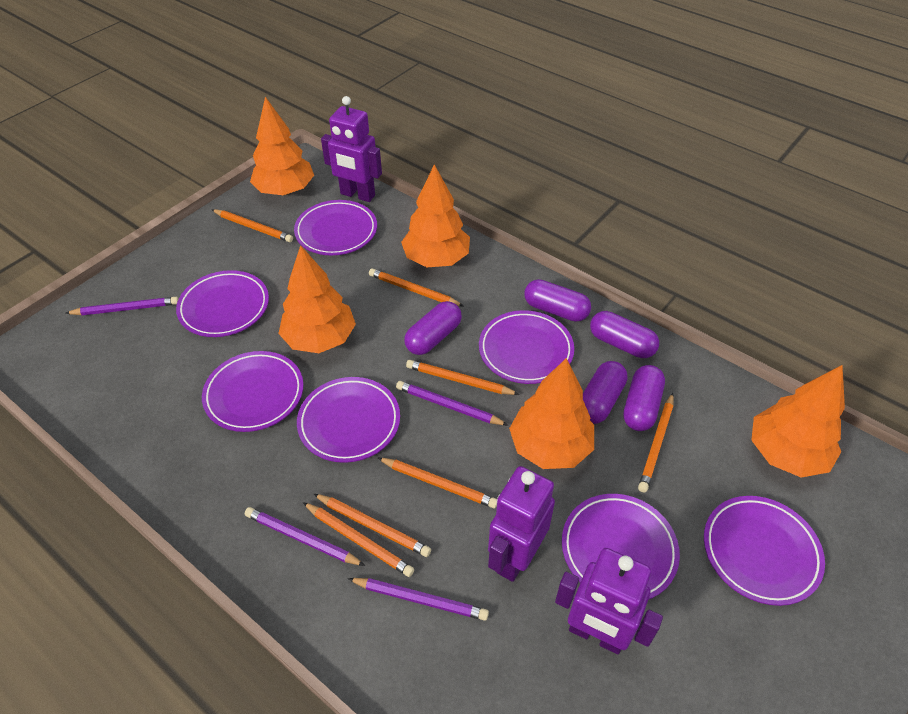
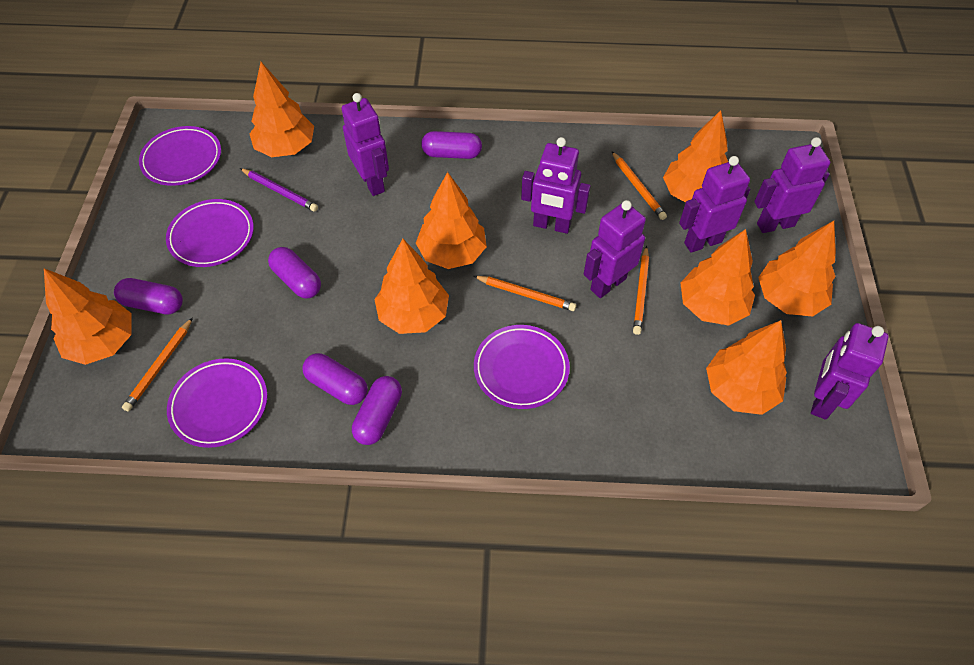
orange pencil: 7 -> 4
orange tree: 5 -> 8
purple pencil: 4 -> 1
purple plate: 7 -> 4
purple robot: 3 -> 6

